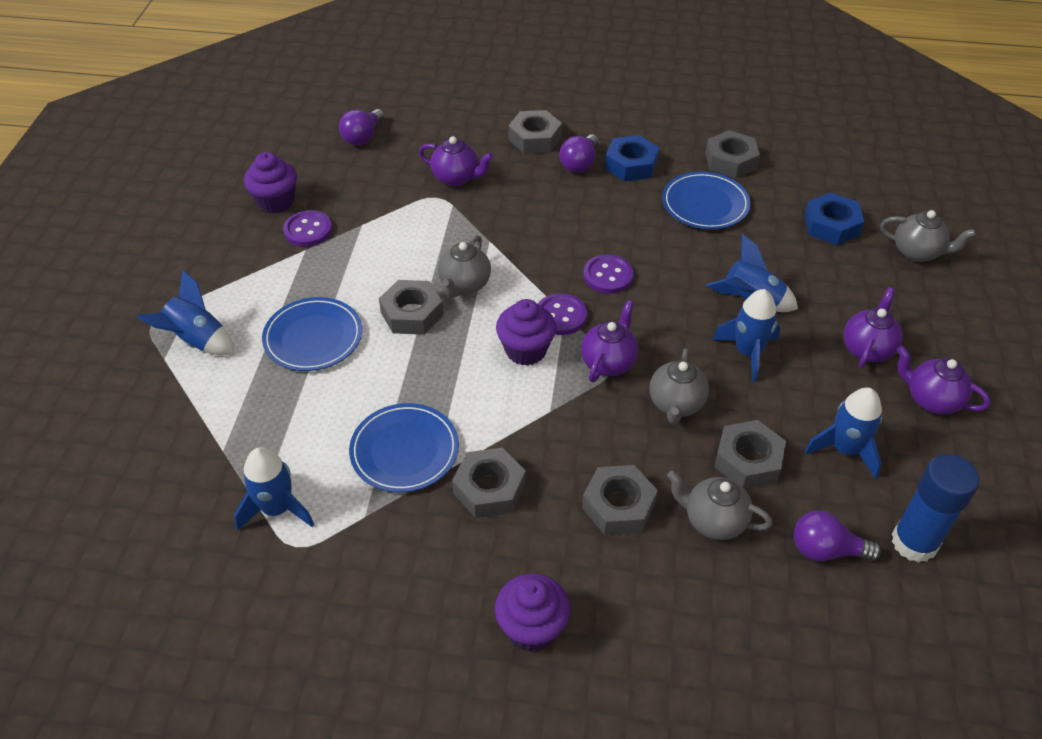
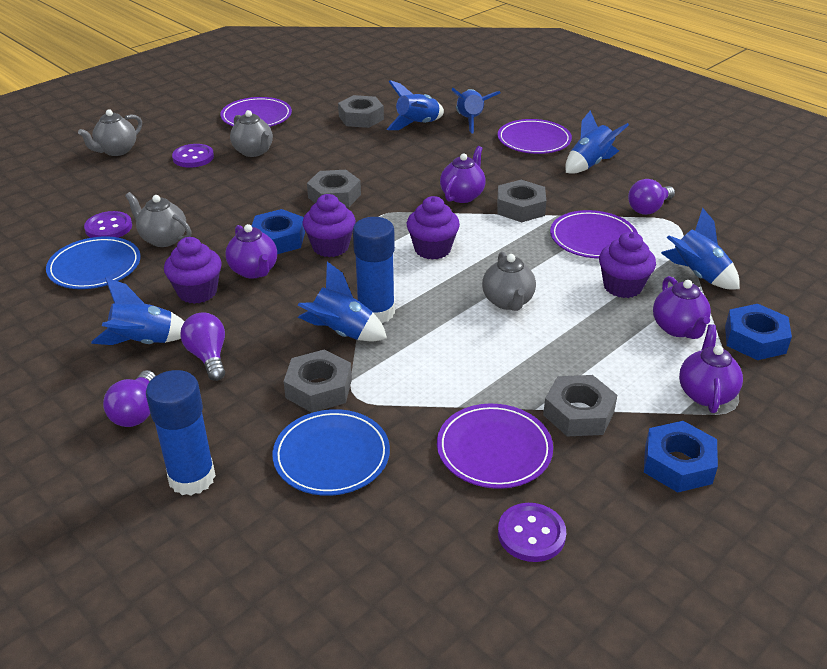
blue glue stick: 1 -> 2
blue nut: 2 -> 3
blue plate: 3 -> 2
blue rocket: 5 -> 6
grey nut: 6 -> 5
purple cupcake: 3 -> 4
purple plate: 0 -> 4

